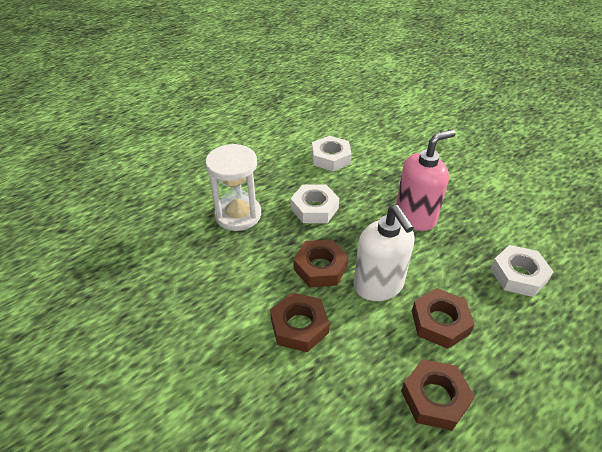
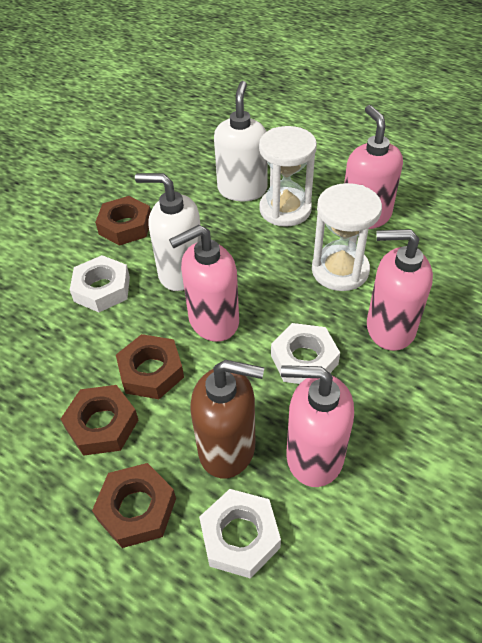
brown soap dispenser: 0 -> 1
pink soap dispenser: 1 -> 4
white hourglass: 1 -> 2
white soap dispenser: 1 -> 2

